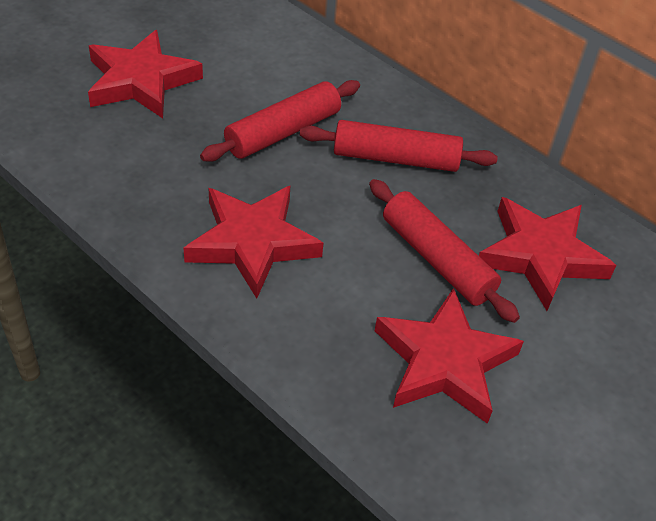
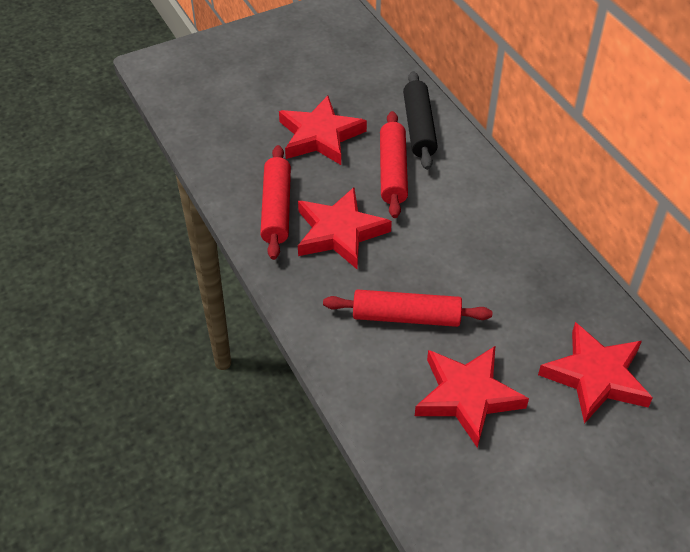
black rolling pin: 0 -> 1

